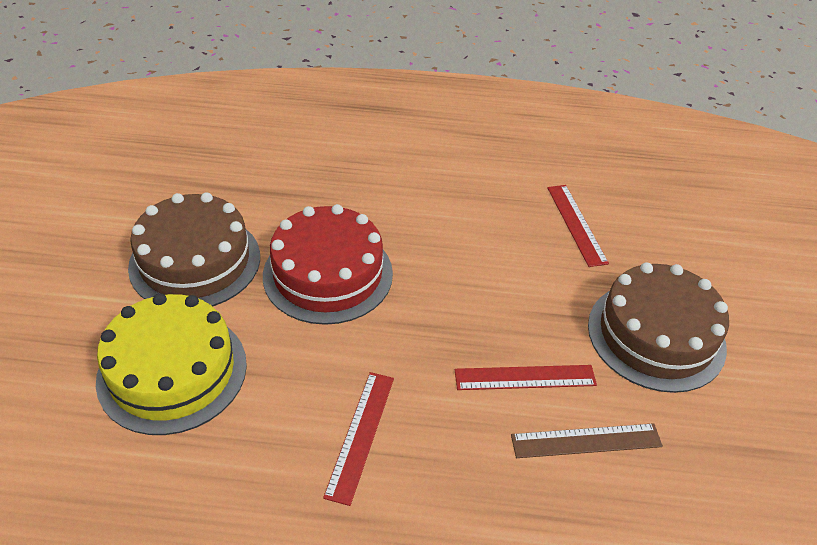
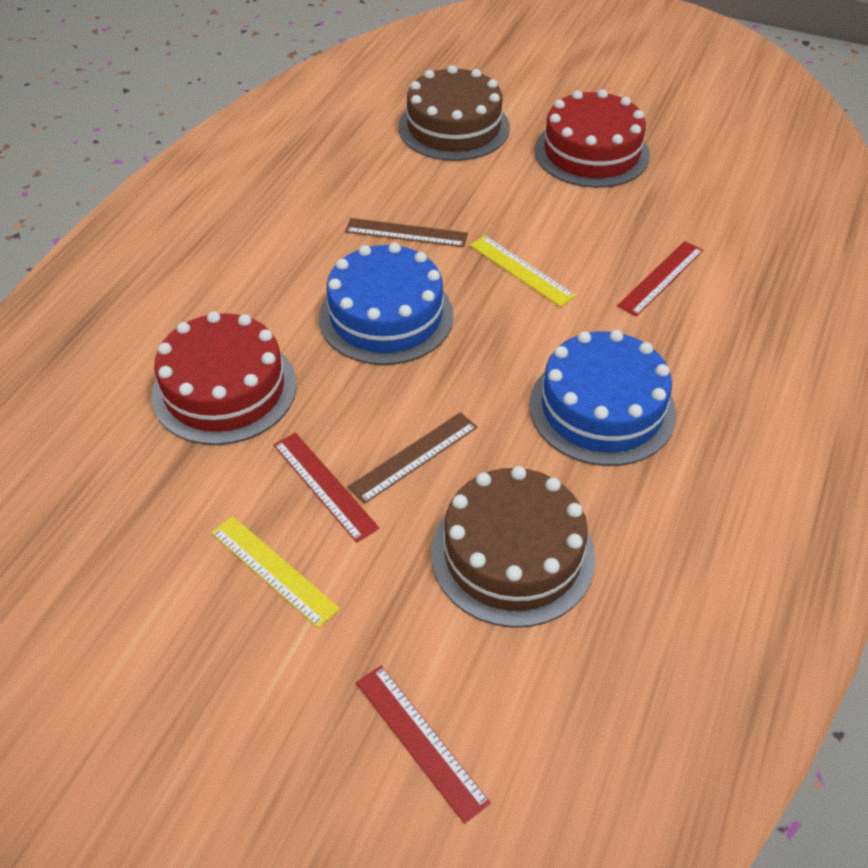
blue cake: 0 -> 2
brown ruler: 1 -> 2
red cake: 1 -> 2
yellow cake: 1 -> 0
yellow ruler: 0 -> 2

